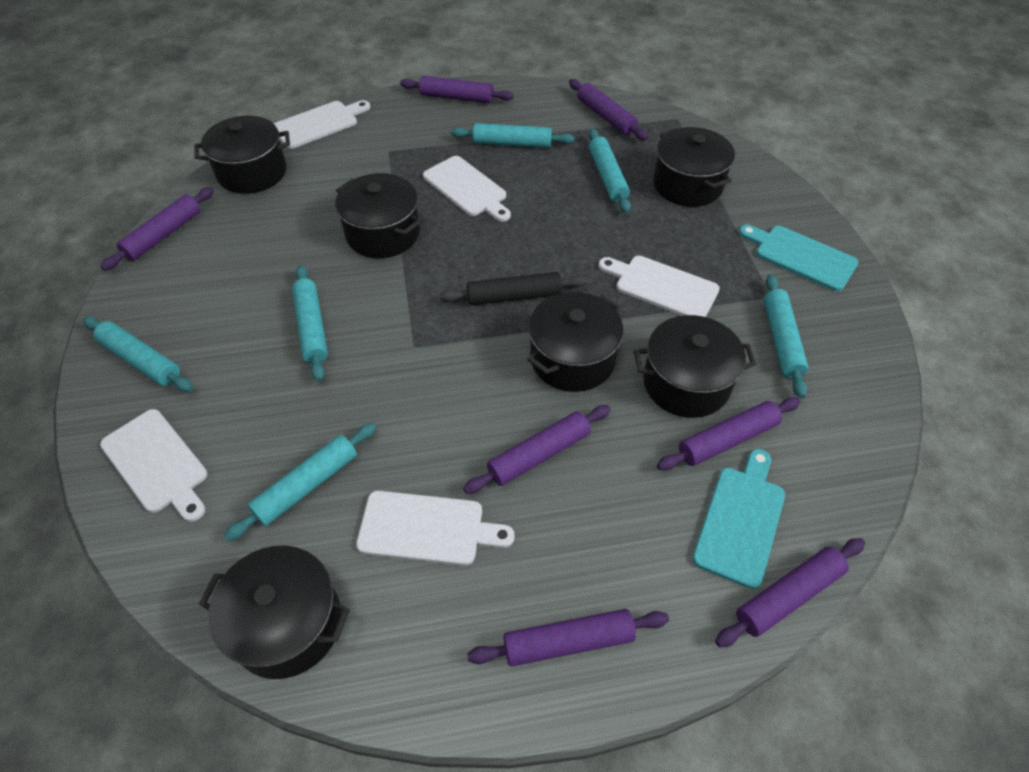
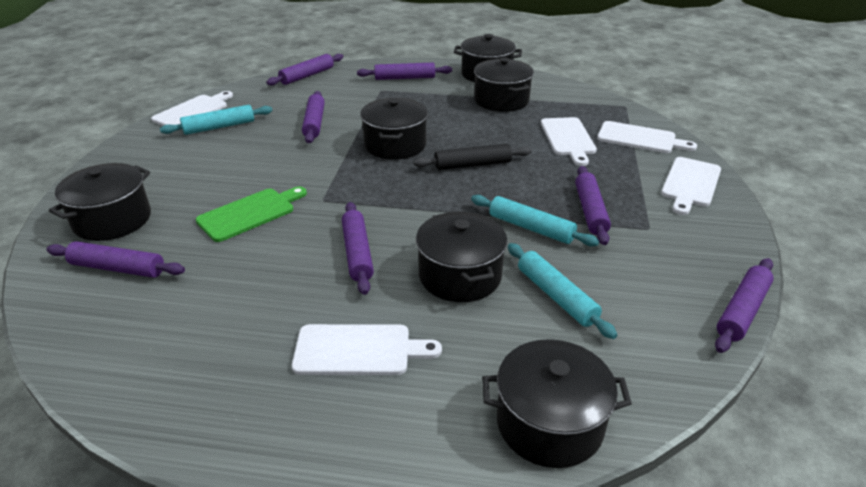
green cutting board: 0 -> 1
turquoise cutting board: 2 -> 0
turquoise rolling pin: 6 -> 3

